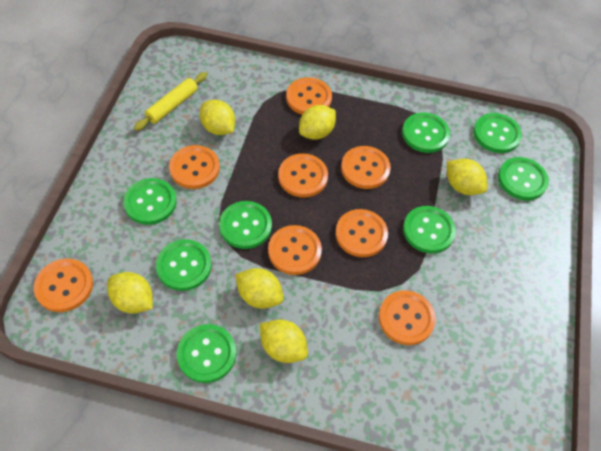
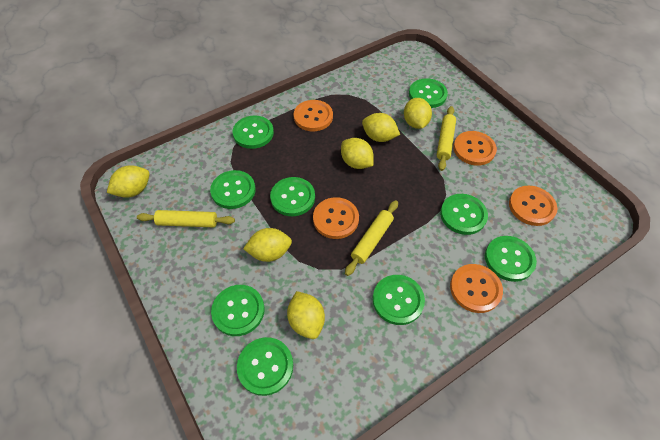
green button: 8 -> 9
orange button: 8 -> 5
yellow rolling pin: 1 -> 3

